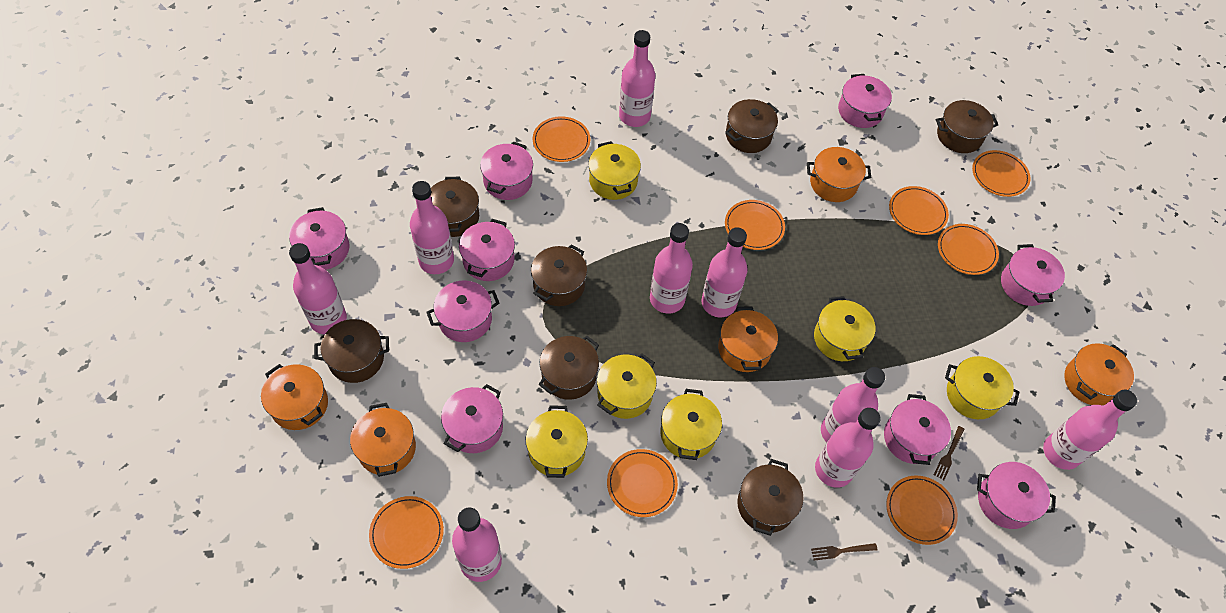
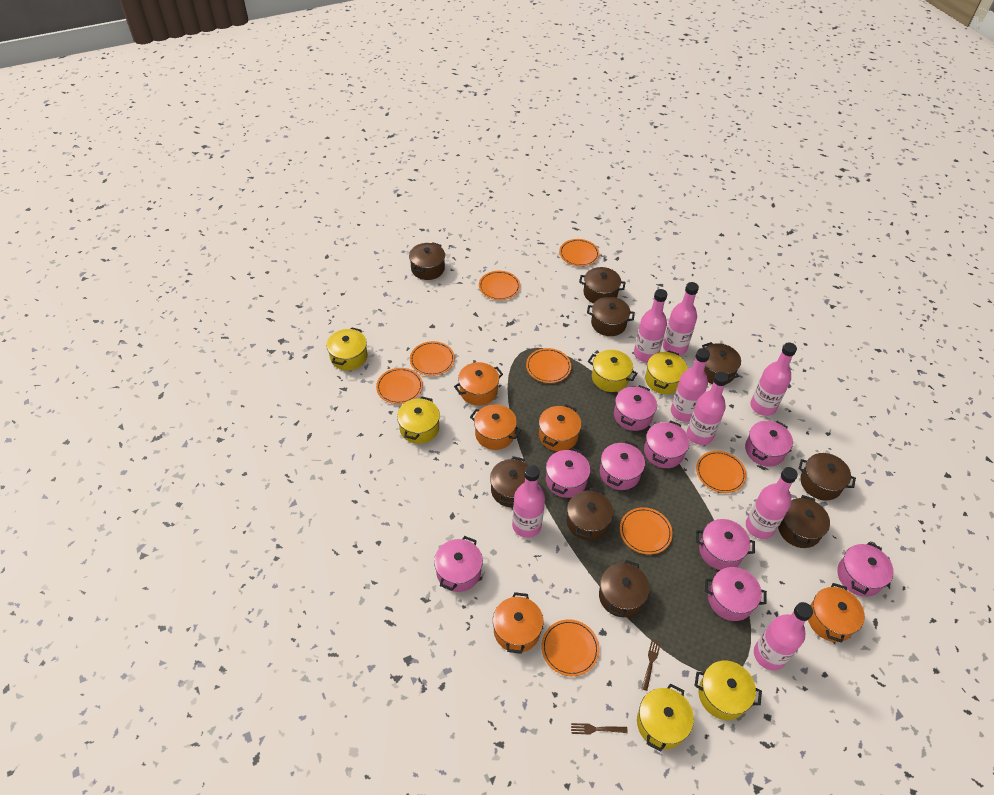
brown pot: 7 -> 9
pink bottle: 9 -> 8

